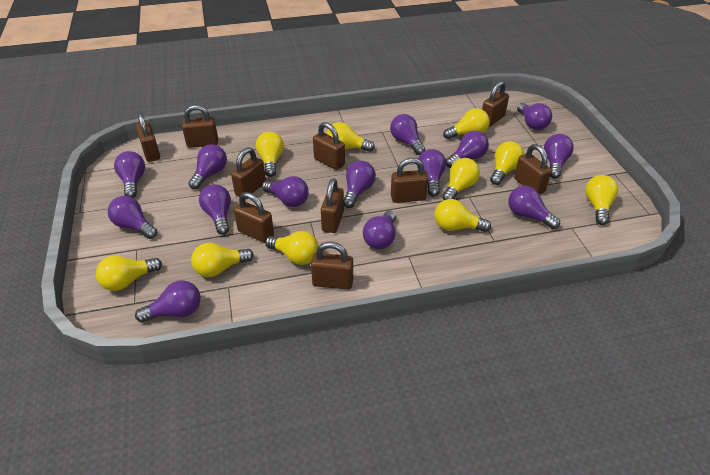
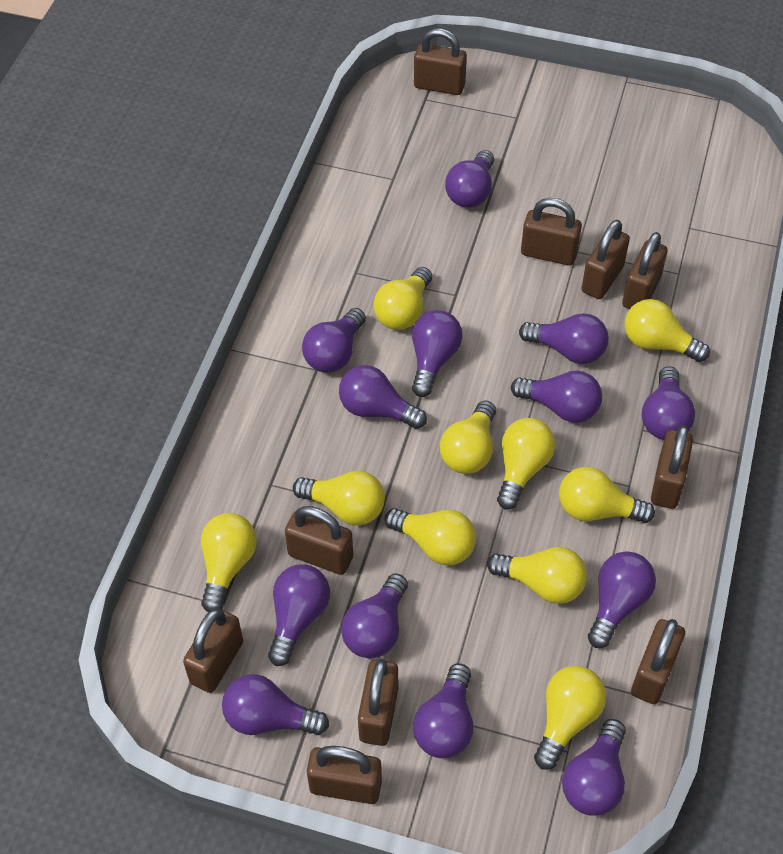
purple light bulb: 14 -> 13

